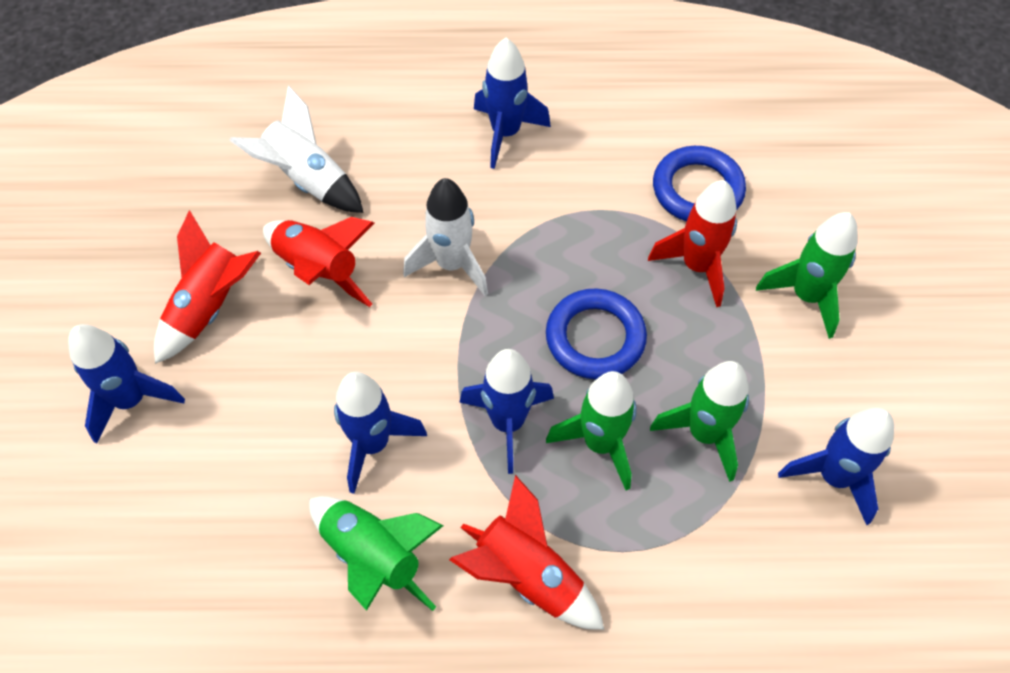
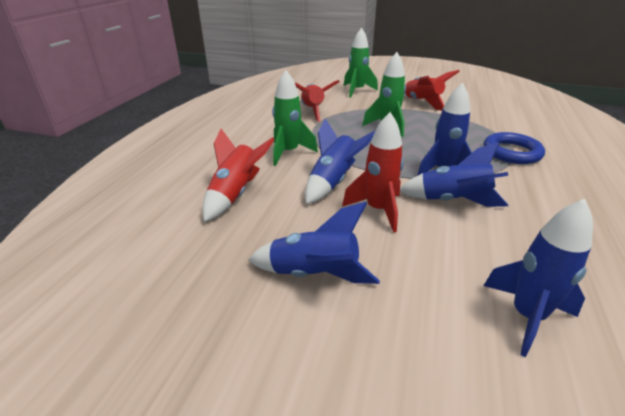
blue ring: 2 -> 1
green rocket: 4 -> 3
white rocket: 2 -> 0

